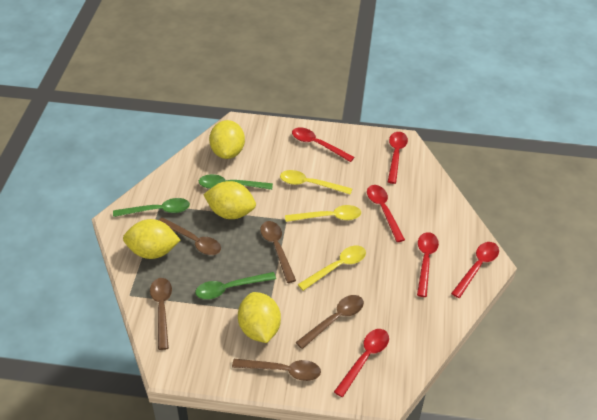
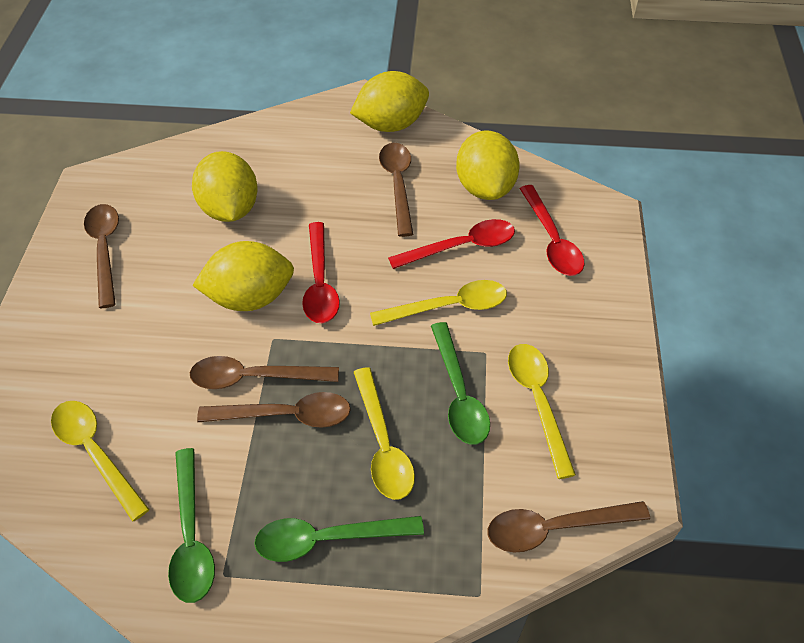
red spoon: 6 -> 3
yellow spoon: 3 -> 4

